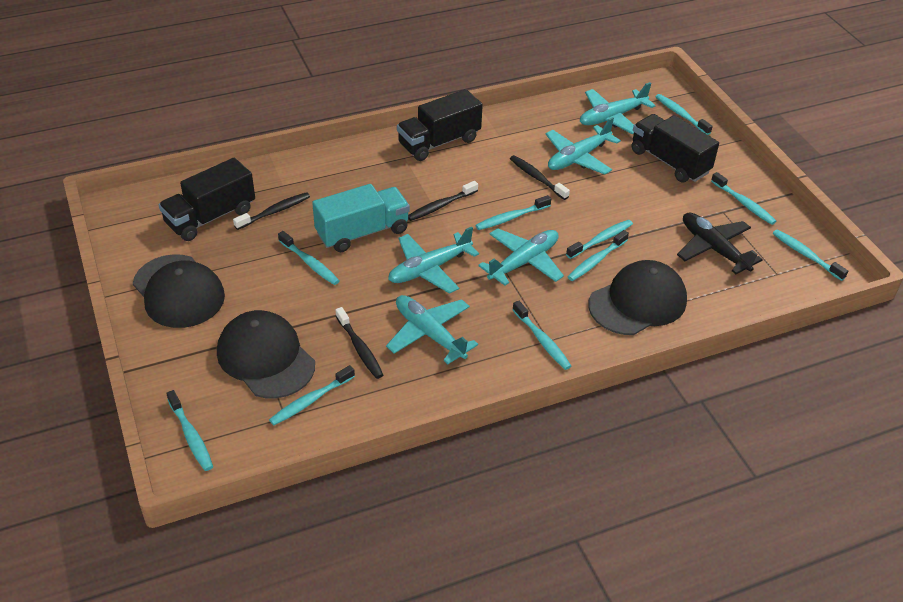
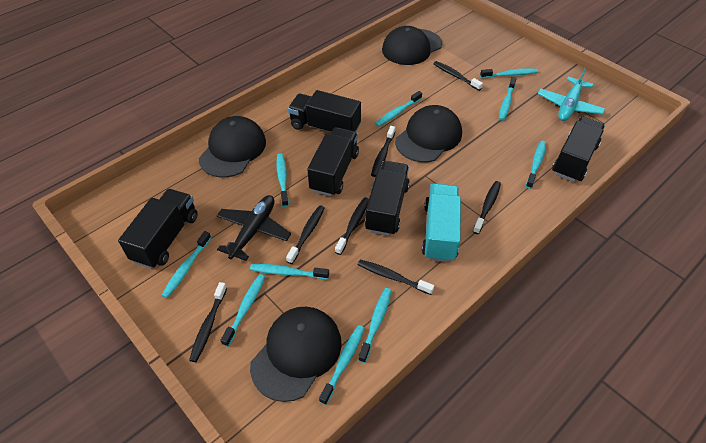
black cap: 3 -> 4
black toothbrush: 4 -> 7
black truck: 3 -> 5
turquoise plane: 5 -> 1

